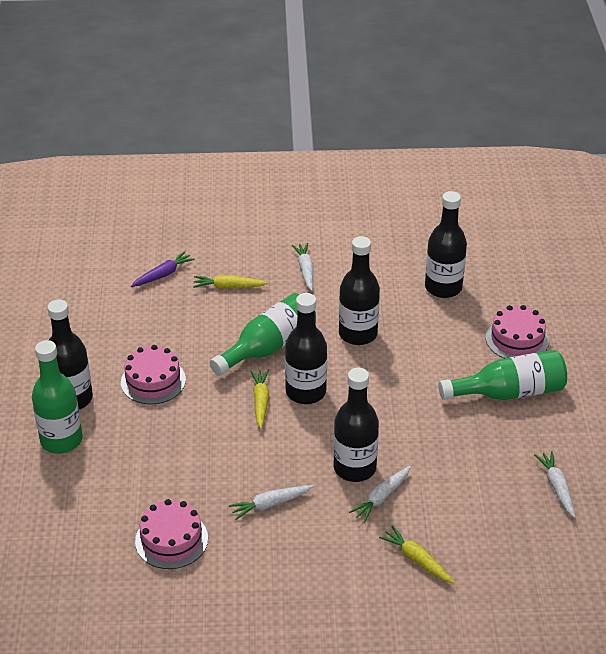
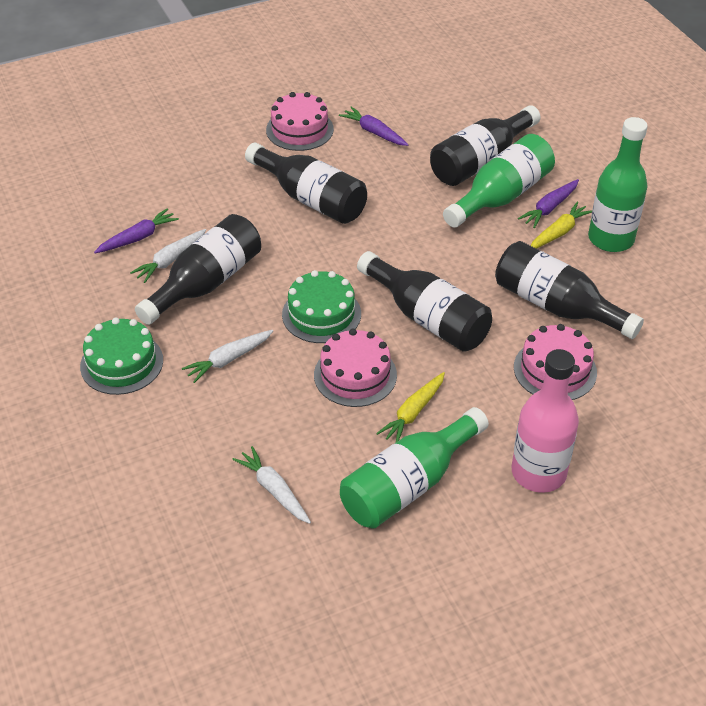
green cake: 0 -> 2
pink bottle: 0 -> 1
purple carrot: 1 -> 3
white carrot: 4 -> 3
yellow carrot: 3 -> 2

